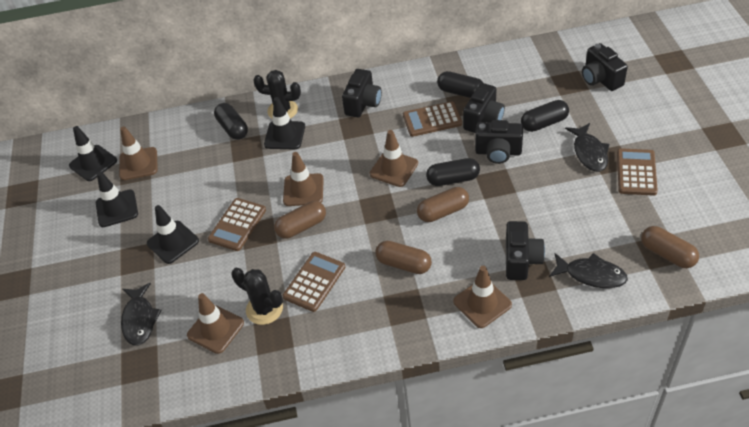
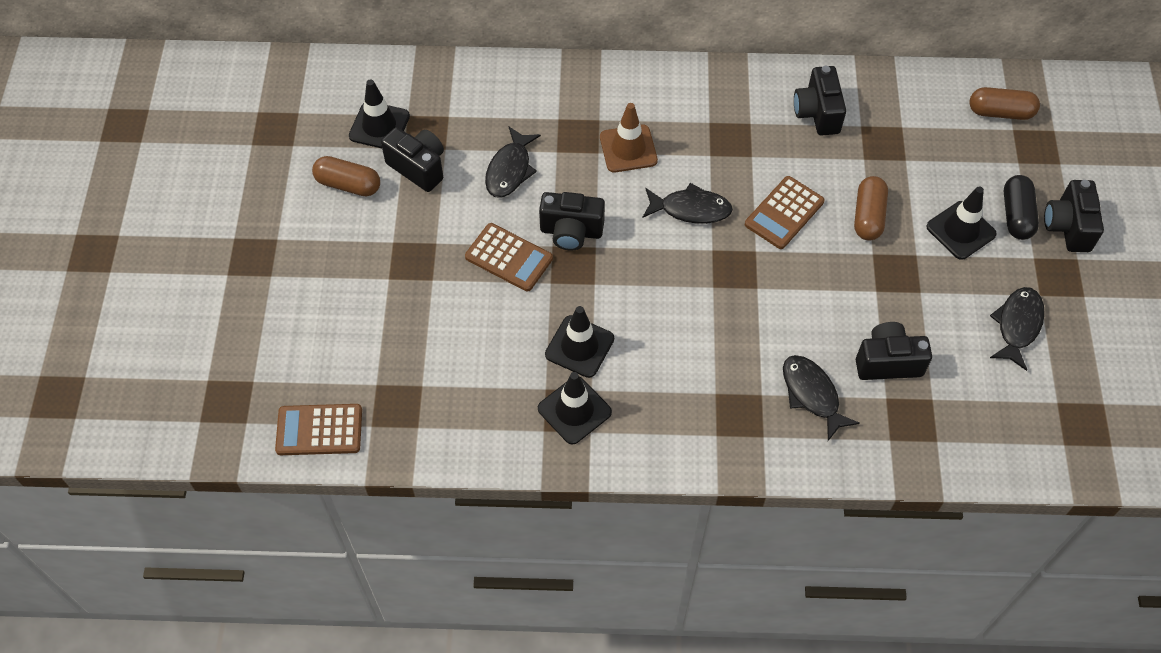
black cactus: 2 -> 0
black capsule: 4 -> 1
black fish: 3 -> 4
brown calculator: 4 -> 3
brown capsule: 4 -> 3
brown traffic cone: 5 -> 1

